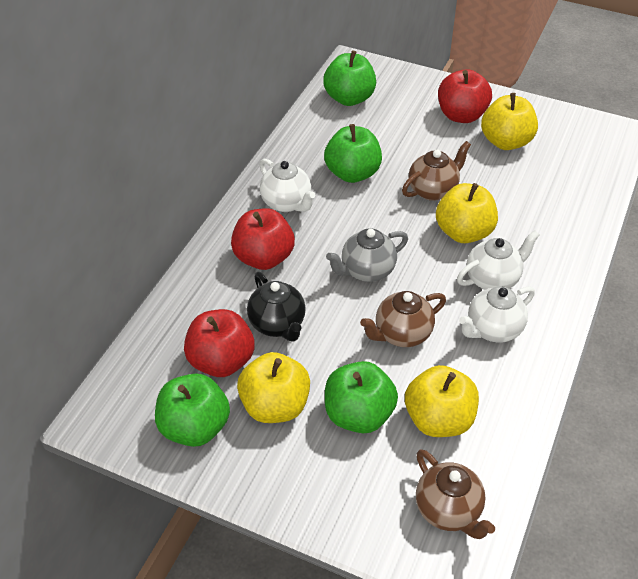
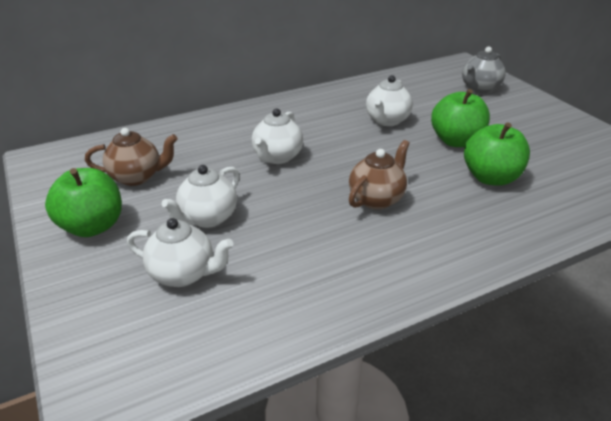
black teapot: 1 -> 0
brown teapot: 3 -> 2
green apple: 4 -> 3
red apple: 3 -> 0
white teapot: 3 -> 4
yellow apple: 4 -> 0

